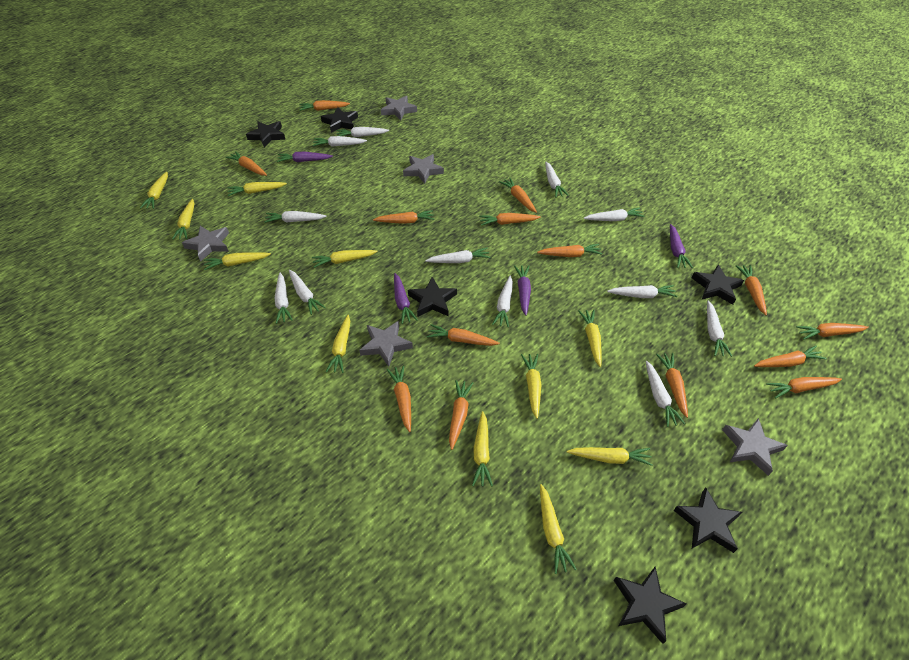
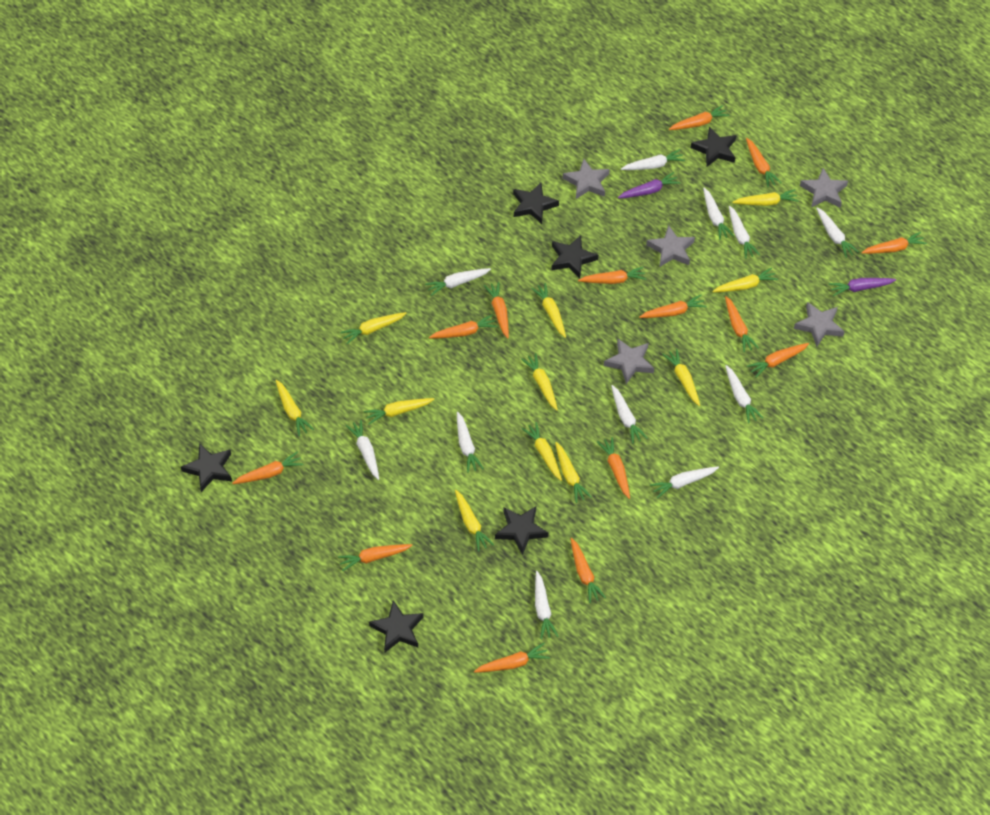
purple carrot: 4 -> 2
white carrot: 12 -> 11

